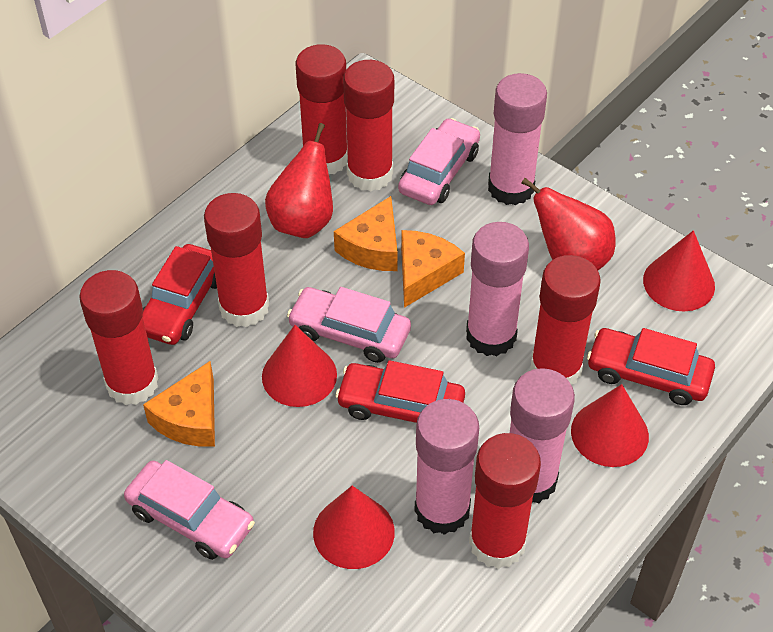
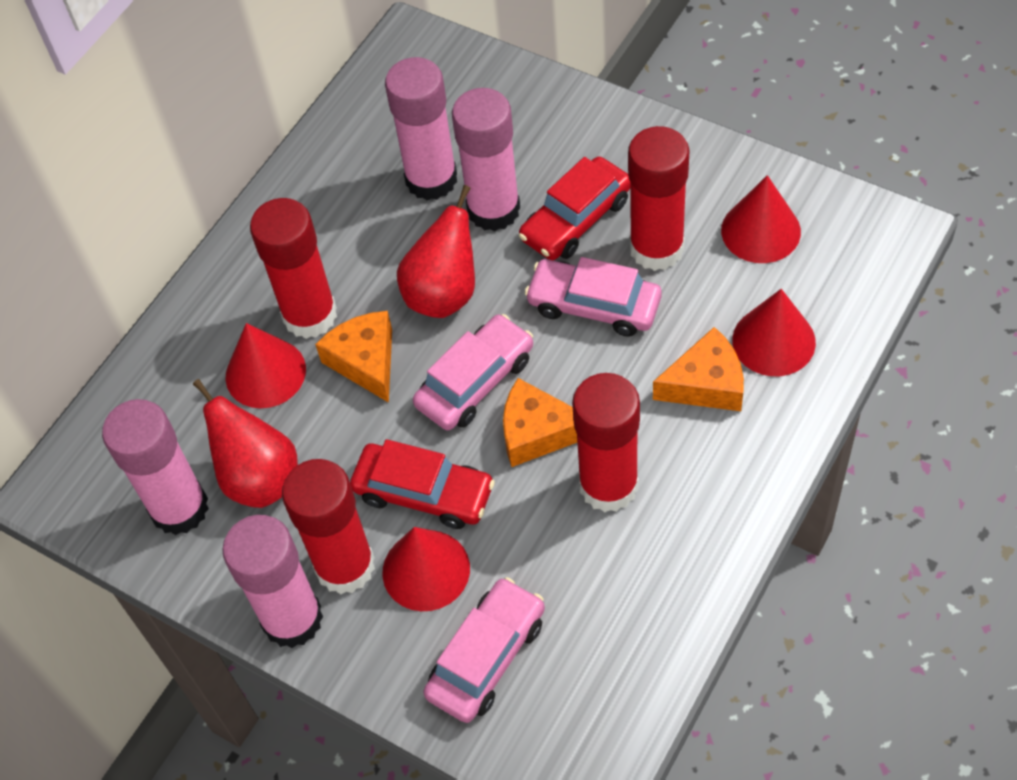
red car: 3 -> 2
red glue stick: 6 -> 4

